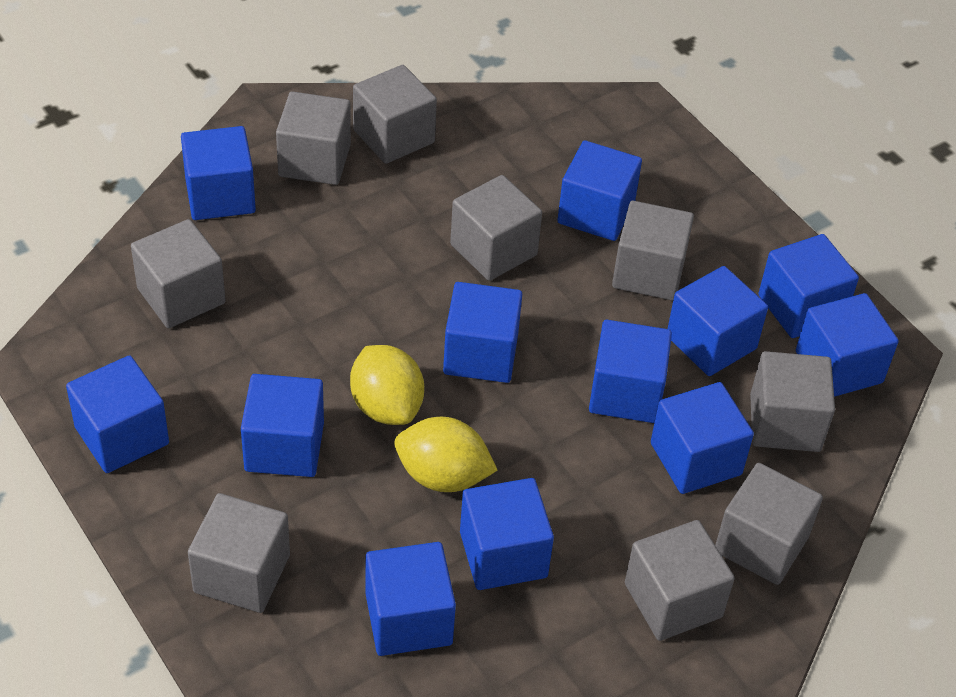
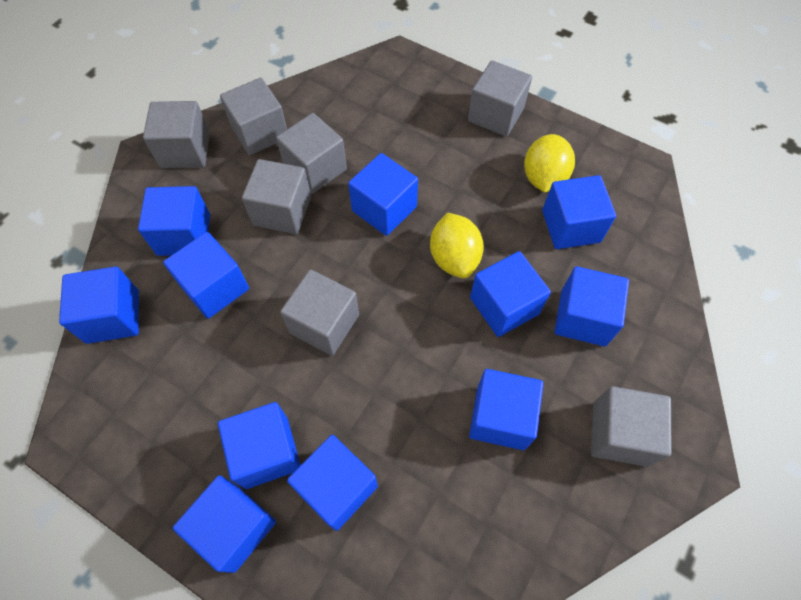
blue cube: 12 -> 11
grey cube: 9 -> 7

